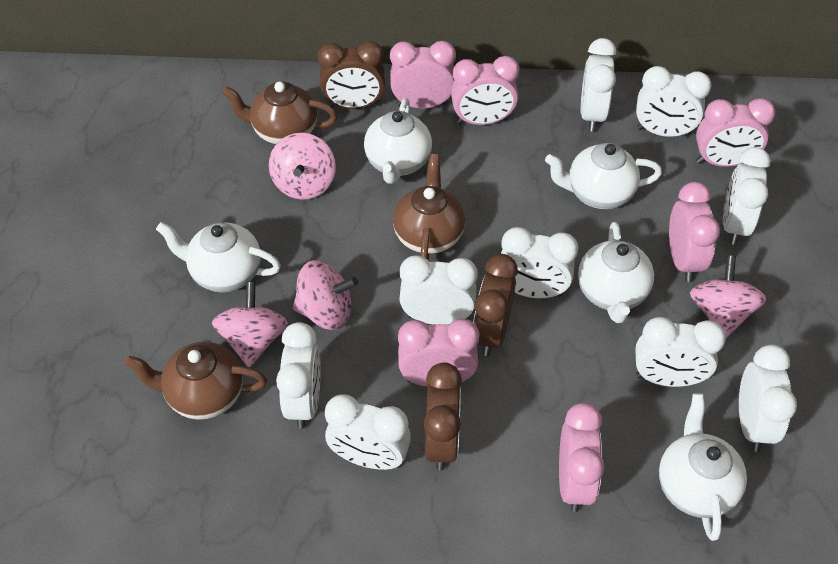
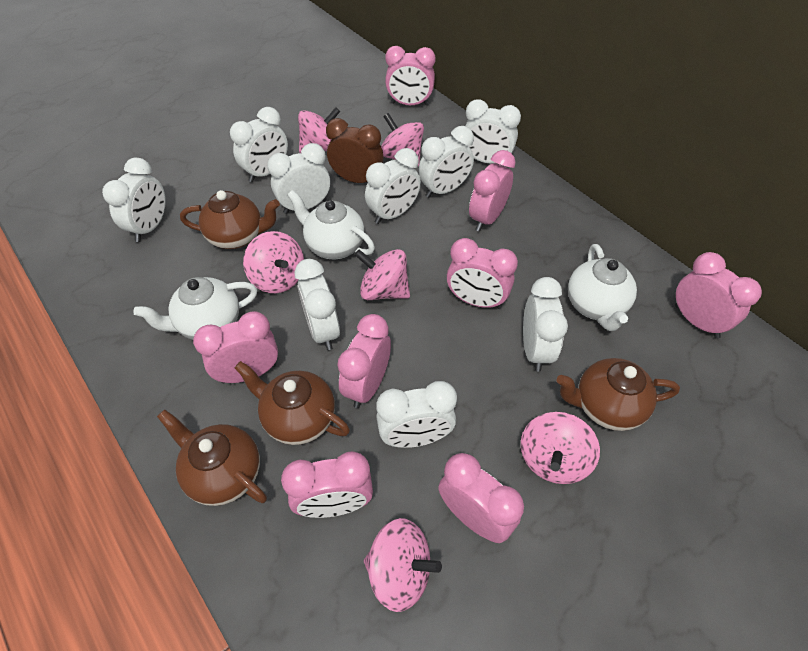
brown clock: 3 -> 1
brown teapot: 3 -> 4
pink clock: 6 -> 8
pink spinning top: 4 -> 6
white teapot: 5 -> 3

